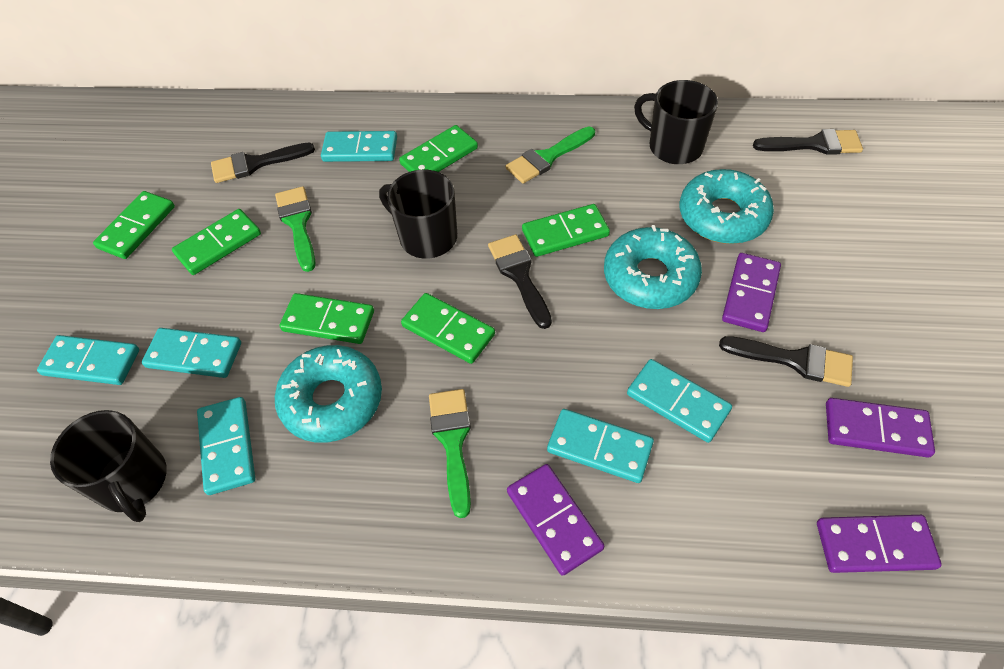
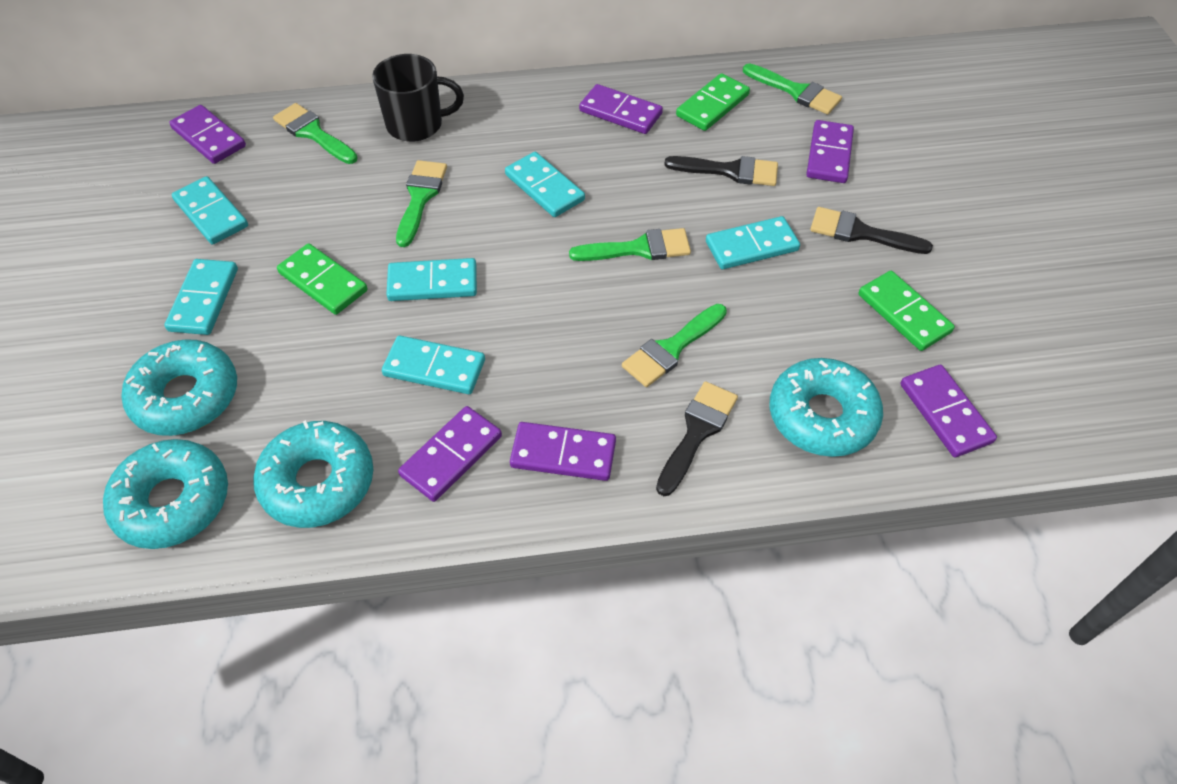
black brush: 4 -> 3
black mug: 3 -> 1
green brush: 3 -> 5
green domino: 6 -> 3
purple domino: 4 -> 6
turquoise donut: 3 -> 4

